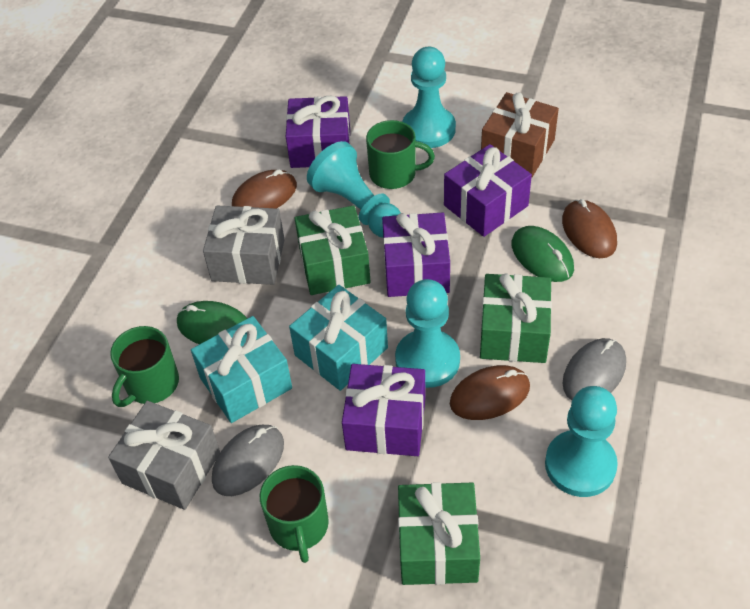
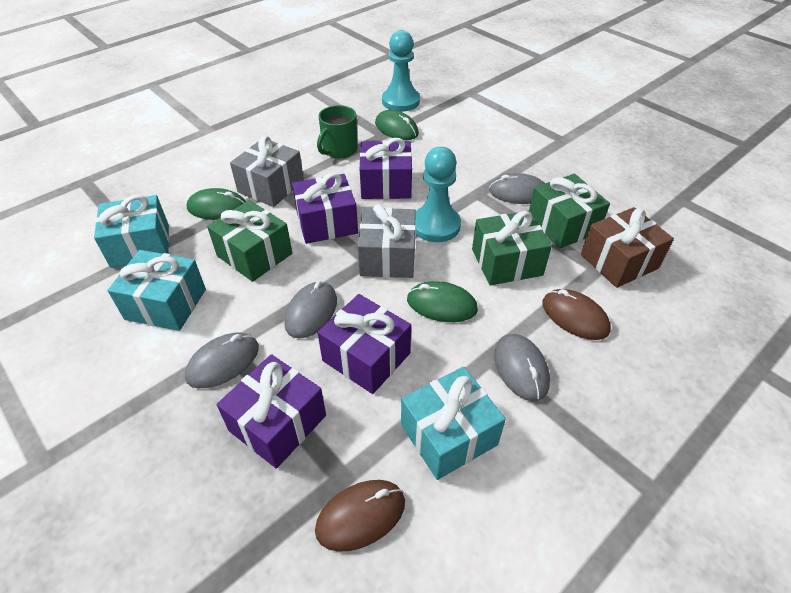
brown mouse: 3 -> 2
green mouse: 2 -> 3
green mug: 3 -> 1
grey mouse: 2 -> 4
turquoise gift: 2 -> 3
turquoise pawn: 4 -> 2

